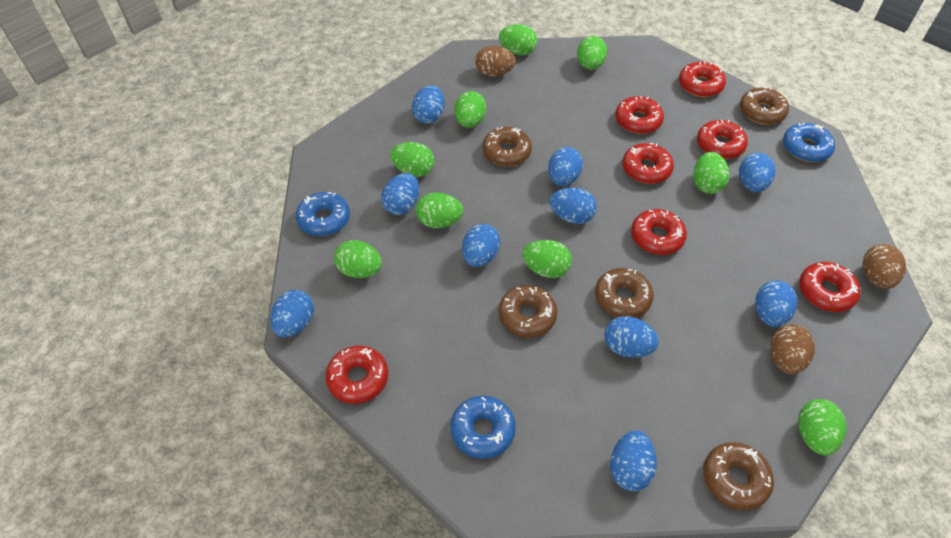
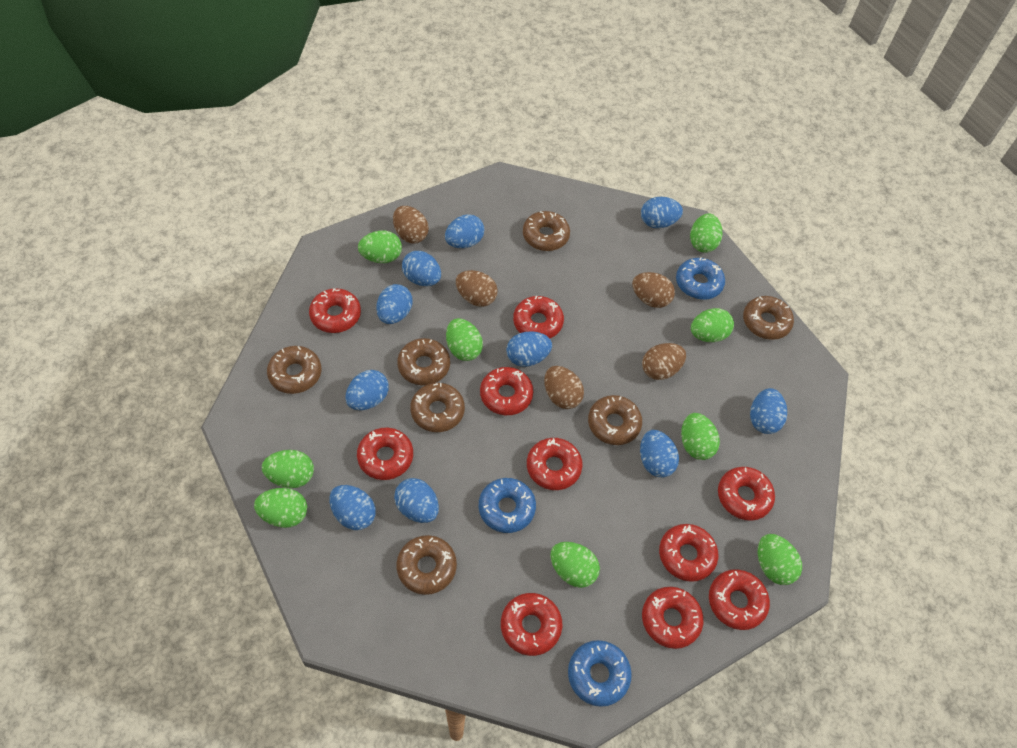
brown donut: 5 -> 7
brown egg: 3 -> 5
red donut: 7 -> 10

